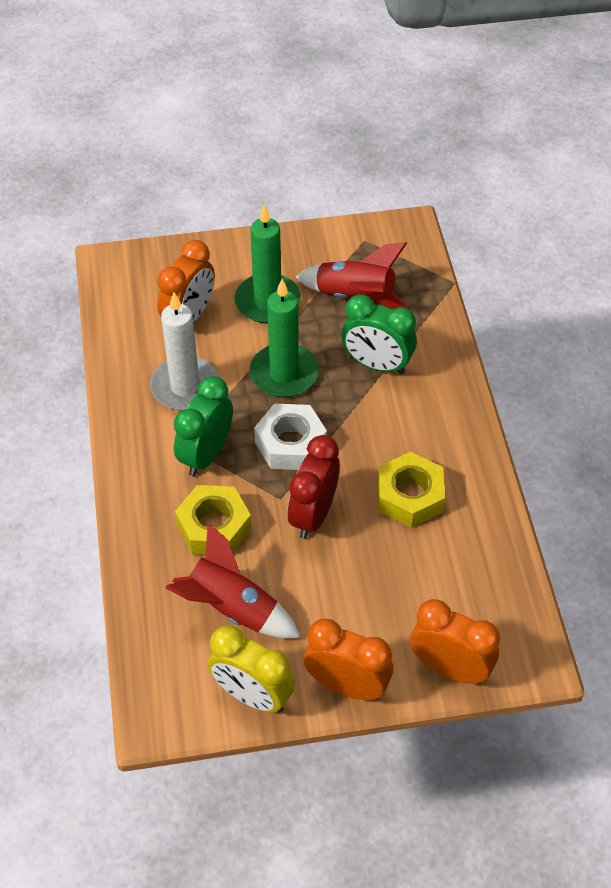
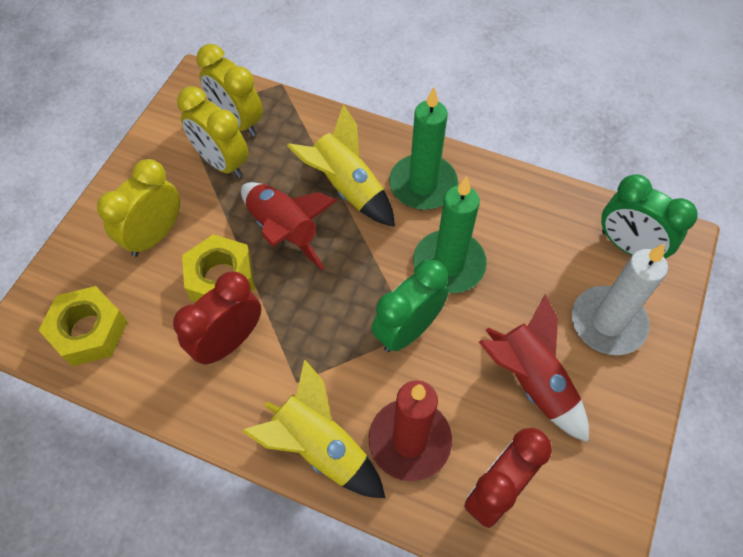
orange clock: 3 -> 0
red candle: 0 -> 1
red clock: 1 -> 2
white nut: 1 -> 0
yellow clock: 1 -> 3
yellow rocket: 0 -> 2

